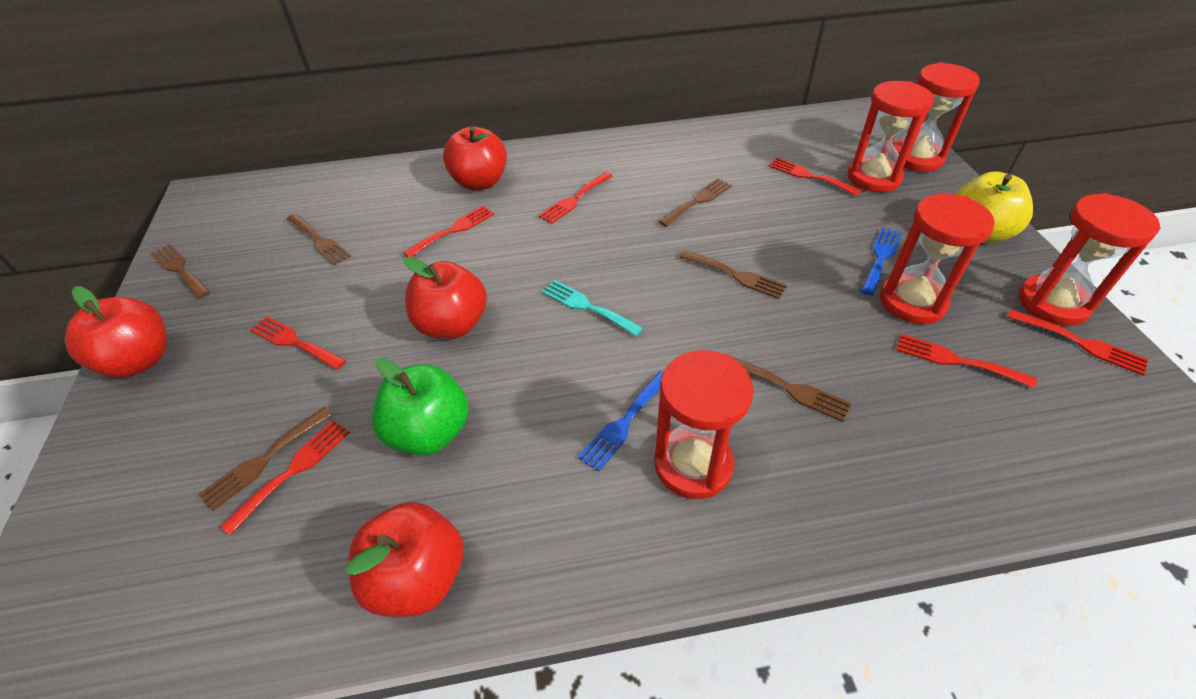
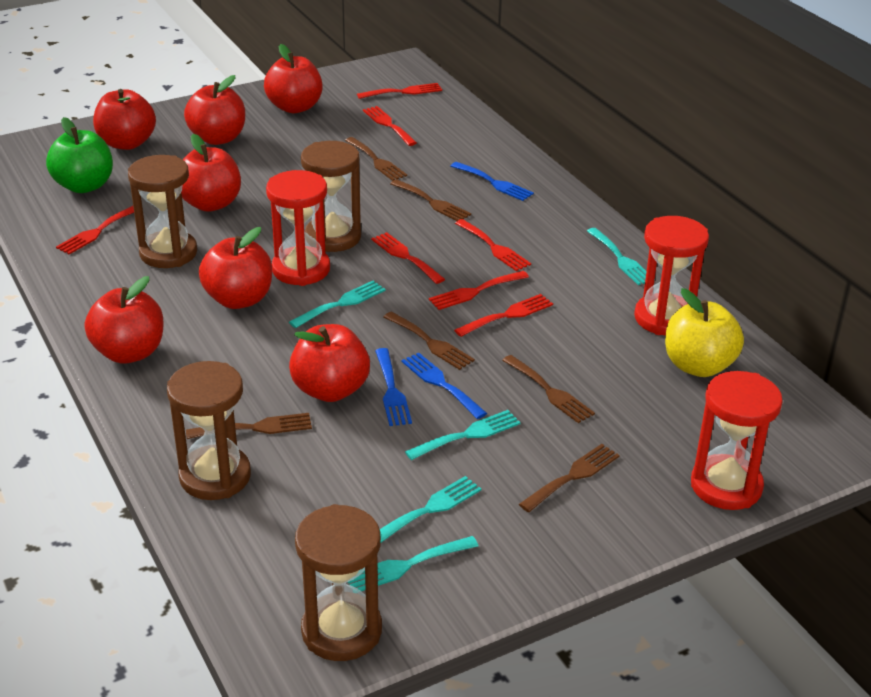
blue fork: 2 -> 3
brown hourglass: 0 -> 4
red apple: 4 -> 7
red hourglass: 5 -> 3
turquoise fork: 1 -> 5

